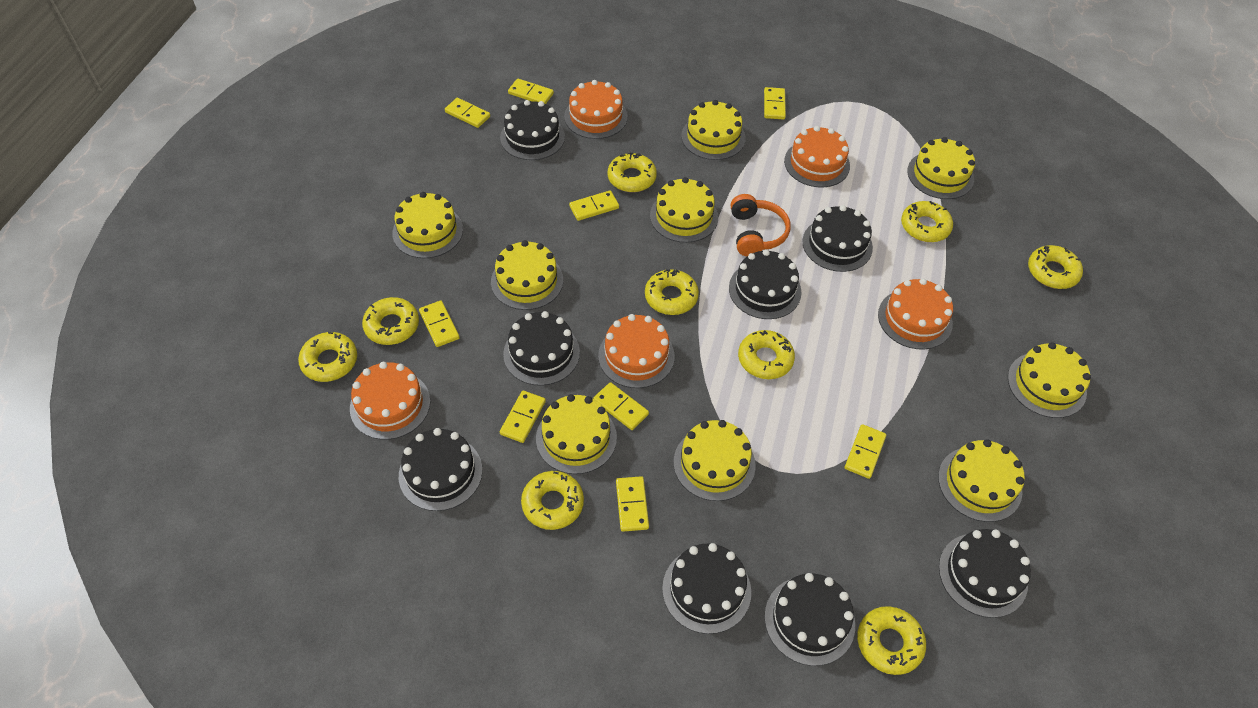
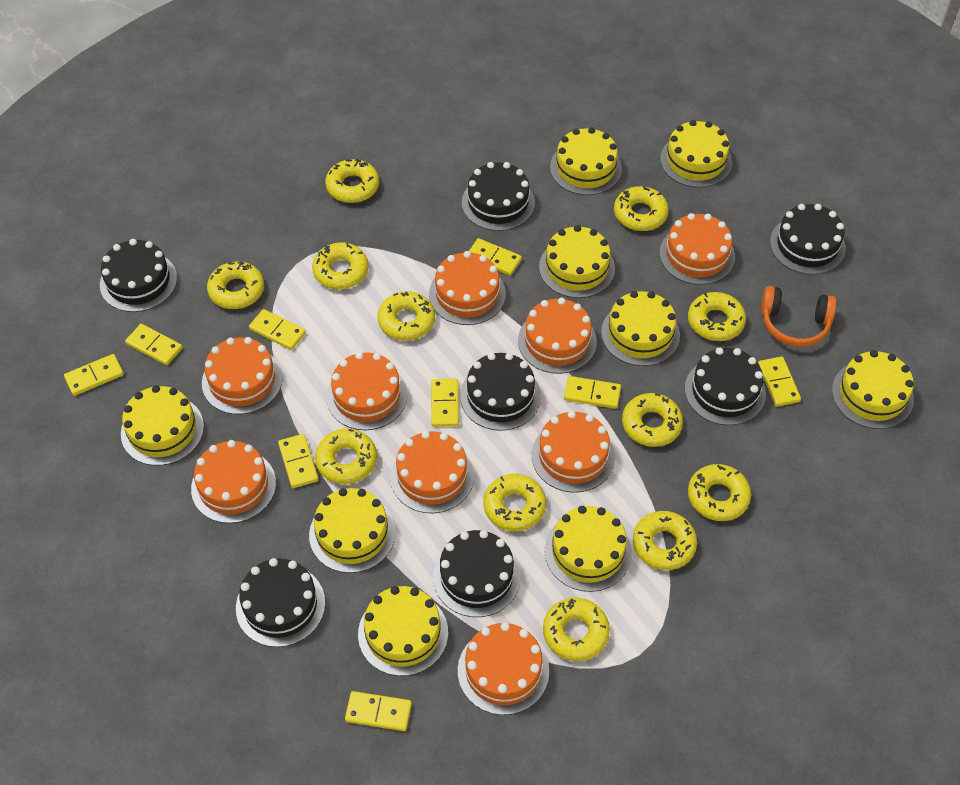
black cake: 8 -> 7
orange cake: 5 -> 9
yellow donut: 9 -> 12

